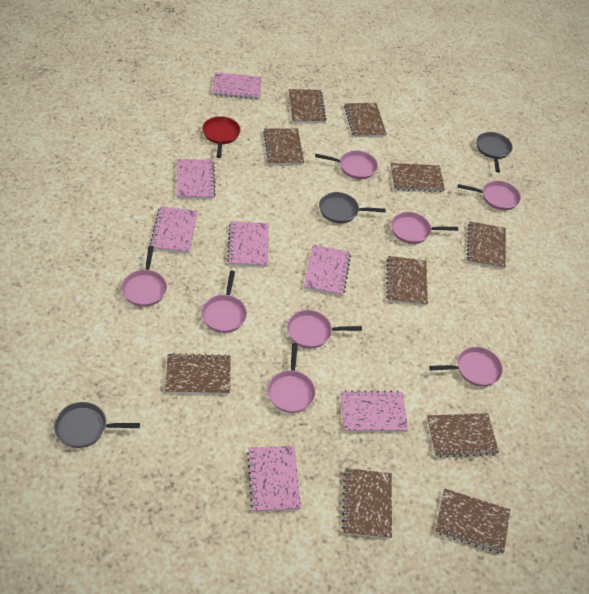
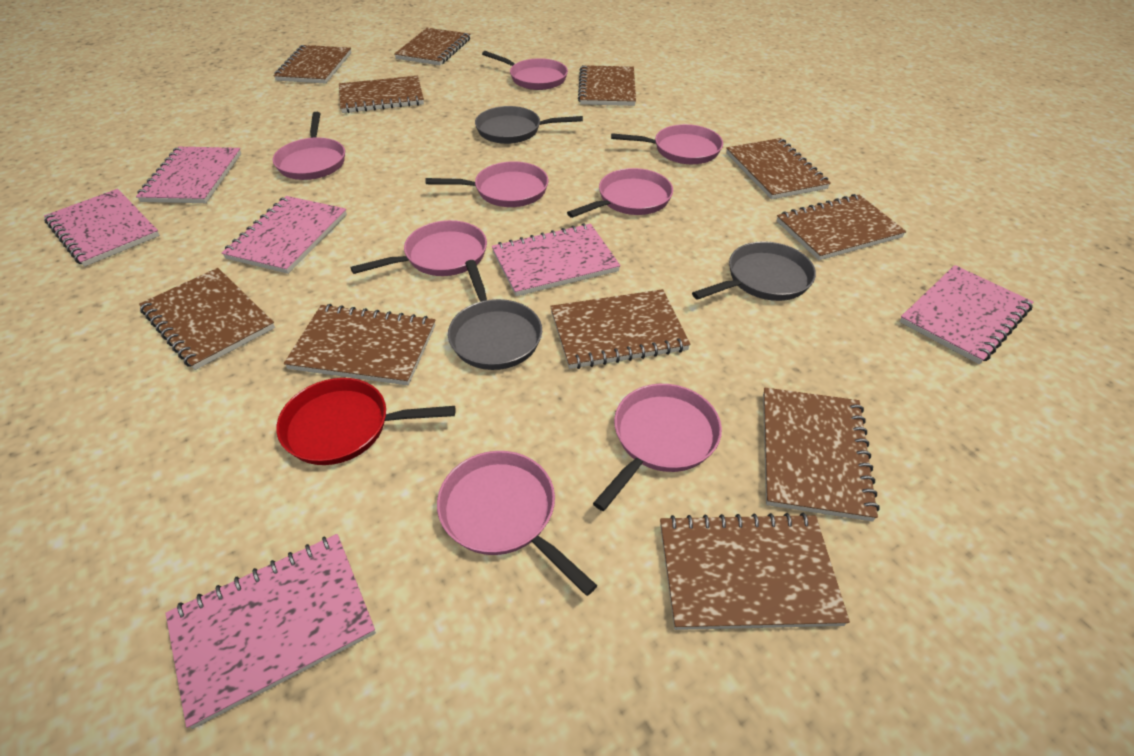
brown notebook: 10 -> 11
pink notebook: 7 -> 6

